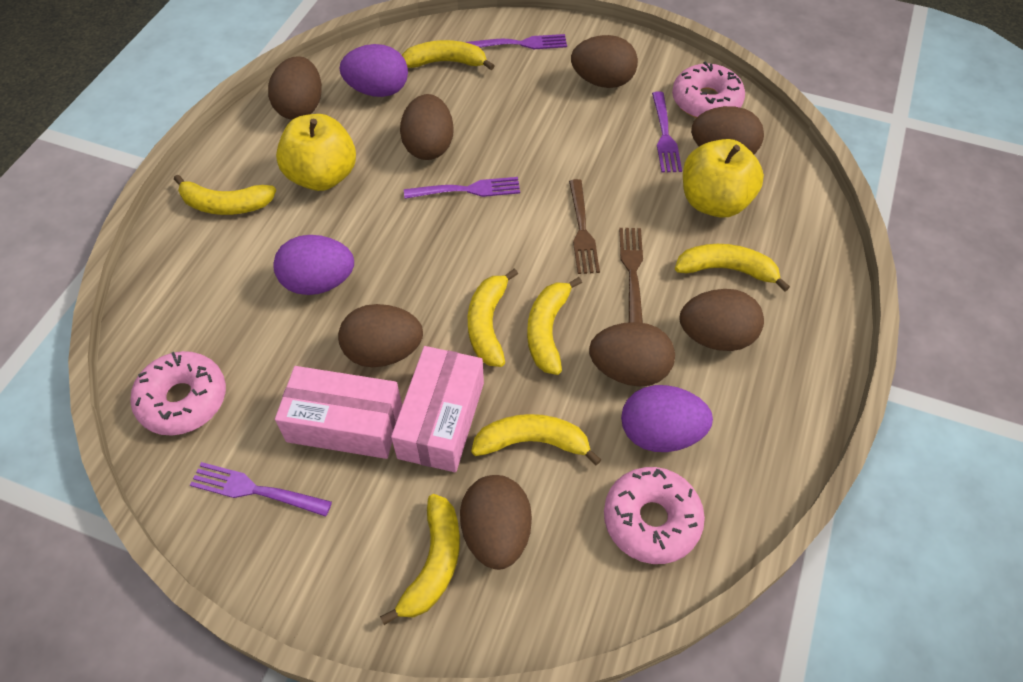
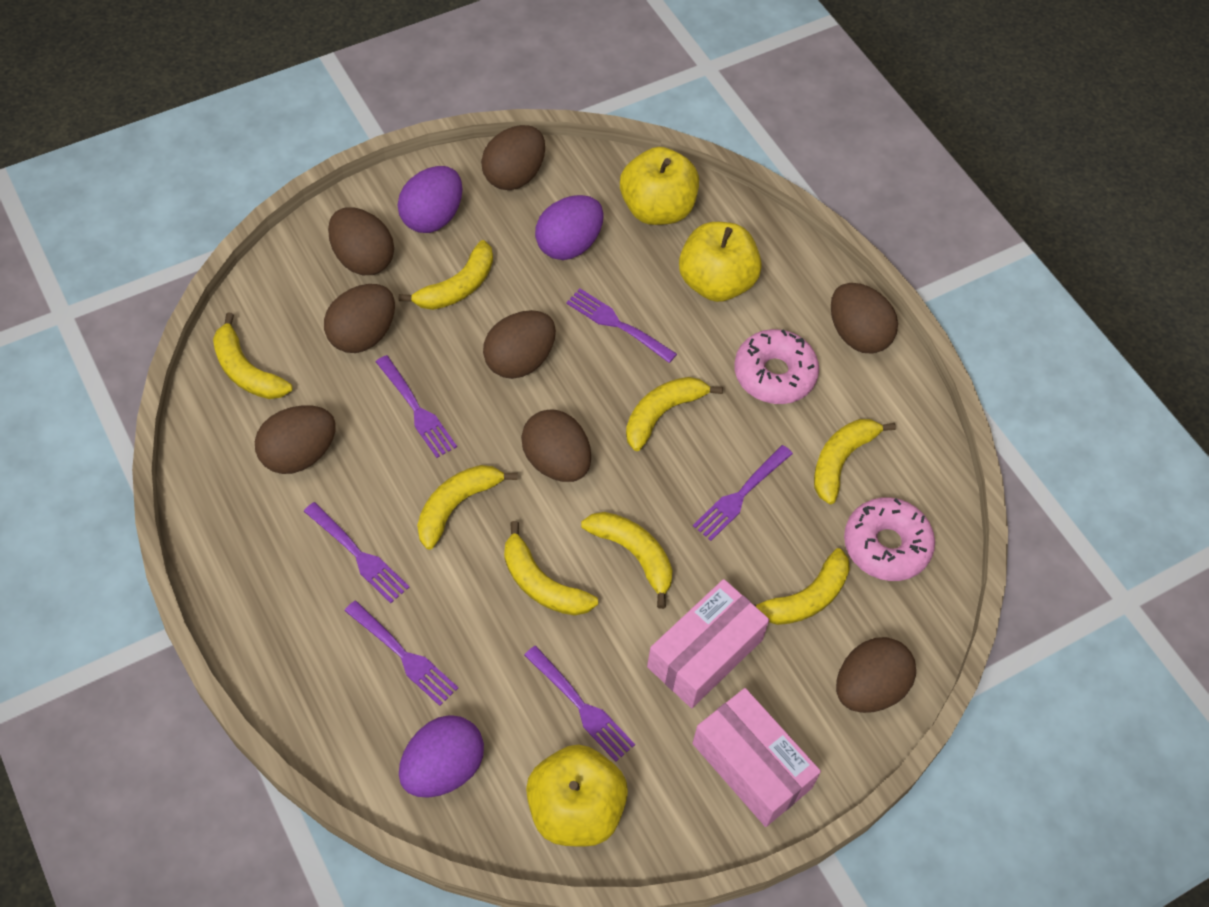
brown fork: 2 -> 0
pink donut: 3 -> 2
purple fork: 4 -> 6
yellow apple: 2 -> 3
yellow banana: 7 -> 8

